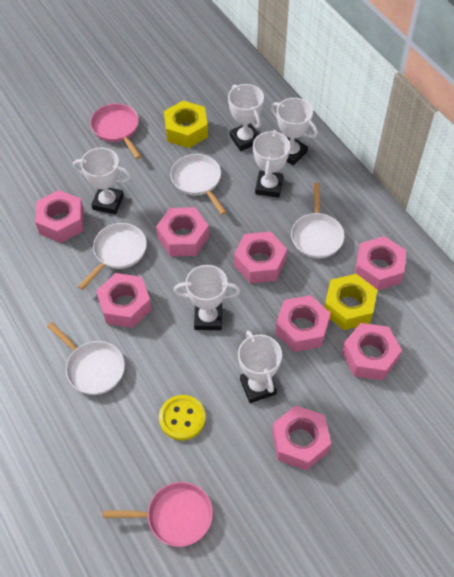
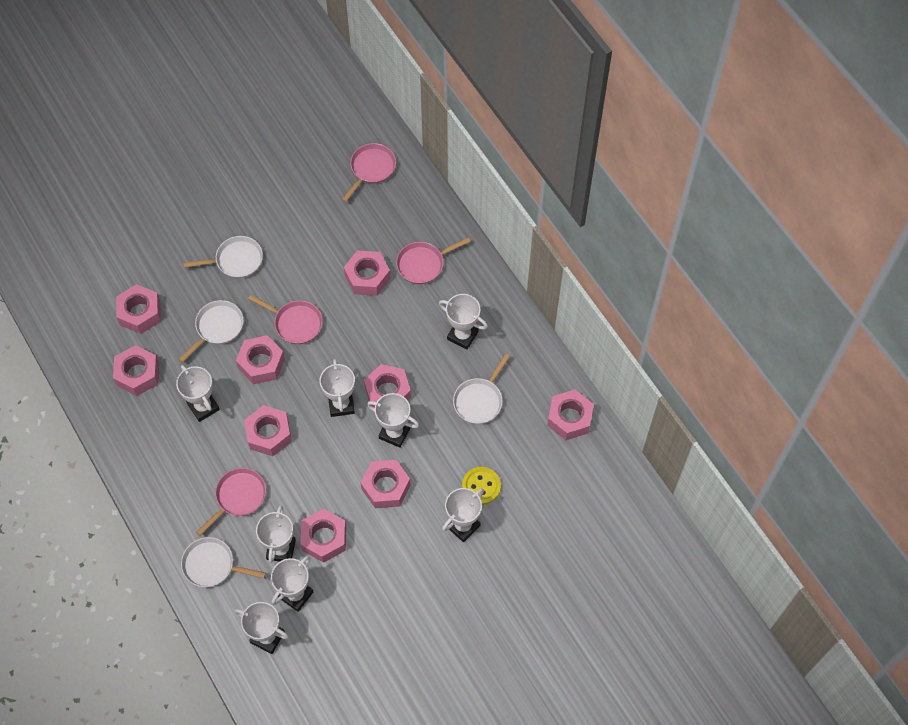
pink nut: 8 -> 9
pink pan: 2 -> 4
white trophy: 6 -> 8
yellow nut: 2 -> 0

